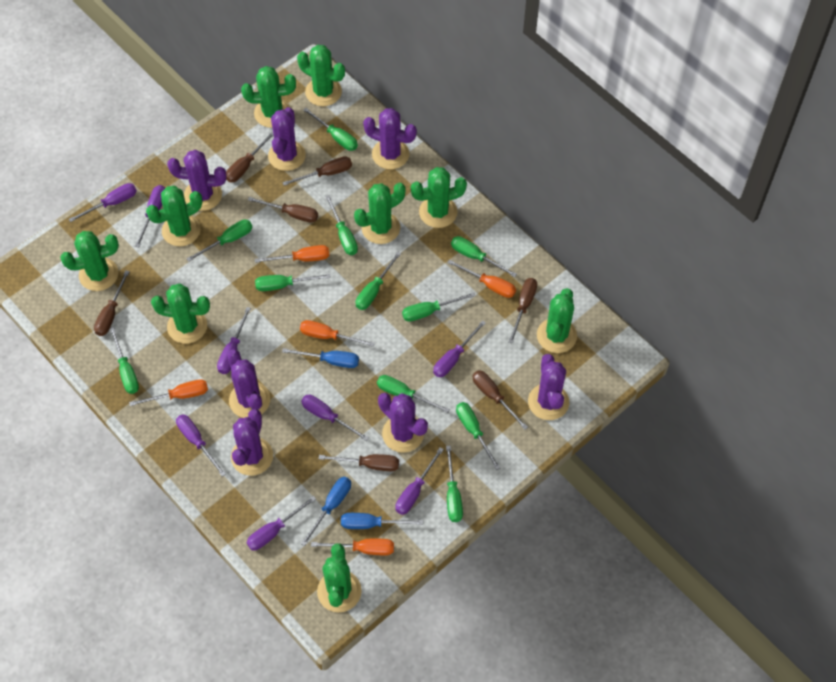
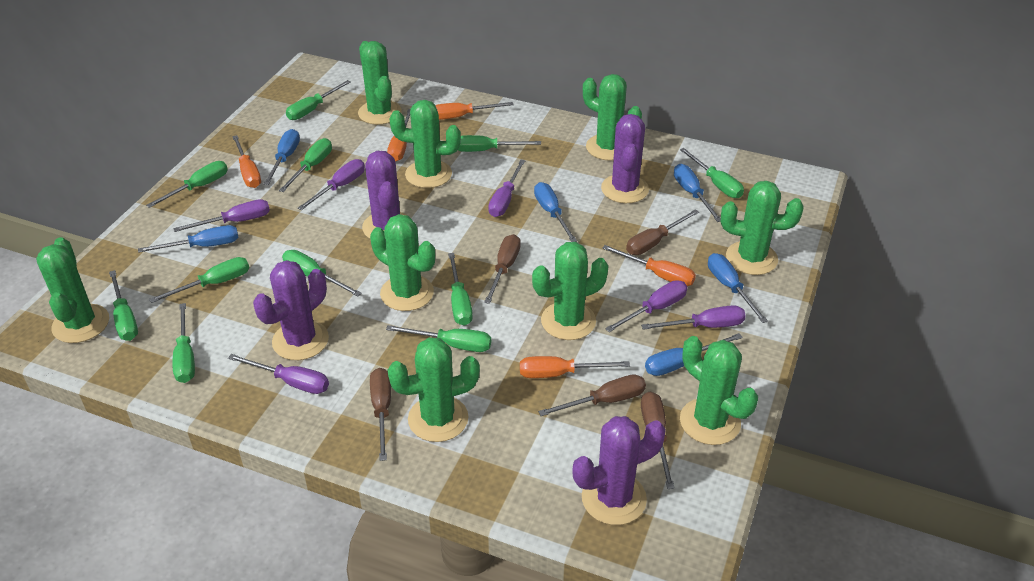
blue screwdriver: 3 -> 6
brown screwdriver: 7 -> 5
purple cactus: 7 -> 4
purple screwdriver: 8 -> 6

